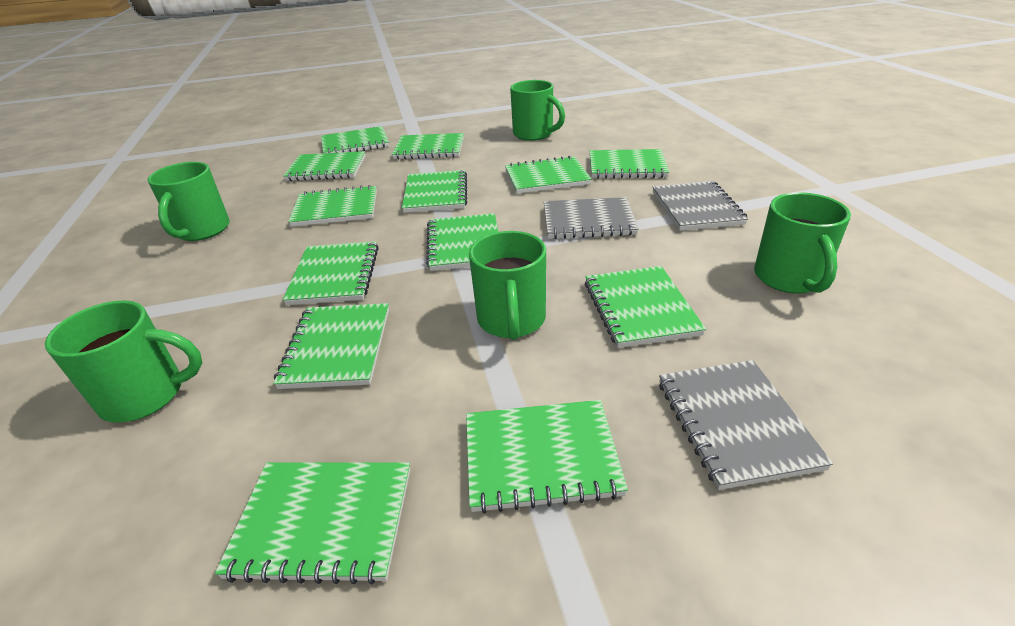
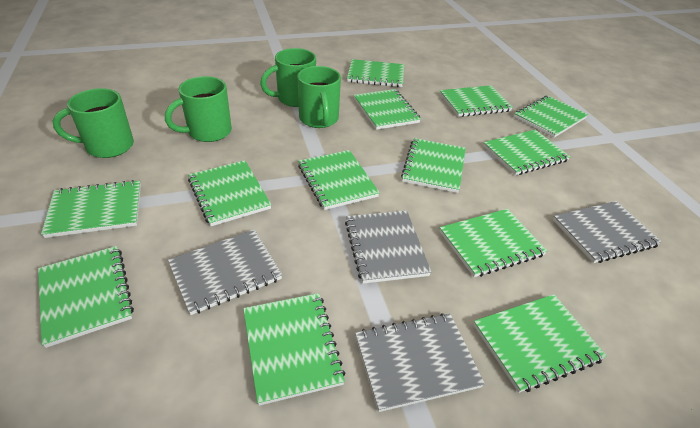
green mug: 5 -> 4
grey notebook: 3 -> 4

